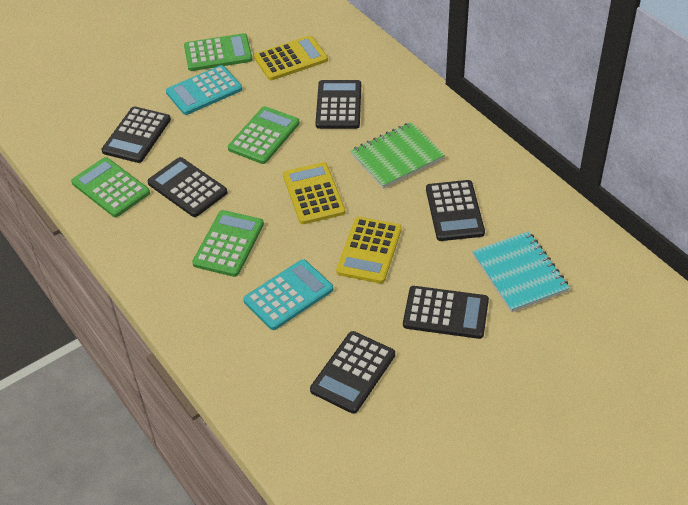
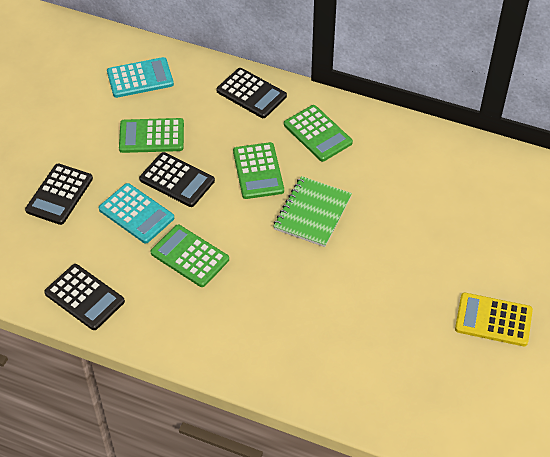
black calculator: 6 -> 4
turquoise notebook: 1 -> 0
yellow calculator: 3 -> 1

